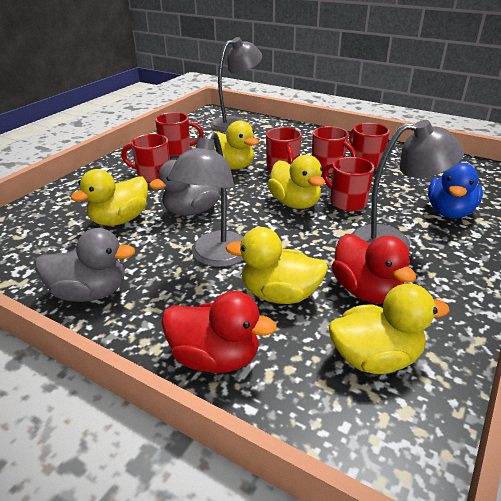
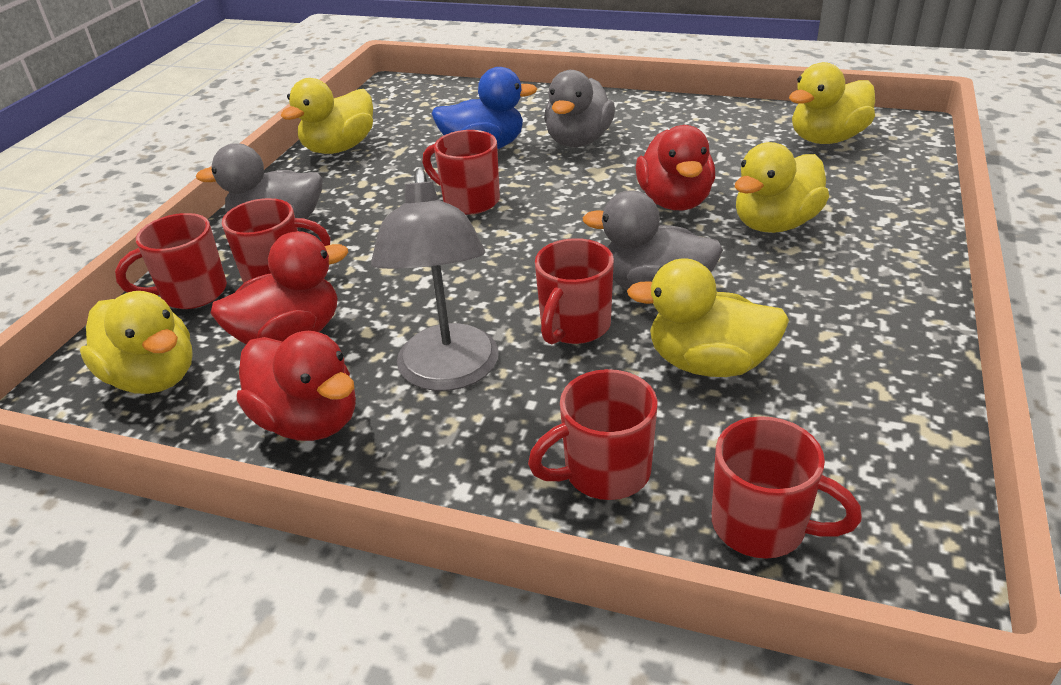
grey duck: 2 -> 3
grey lamp: 3 -> 1
red duck: 2 -> 3

